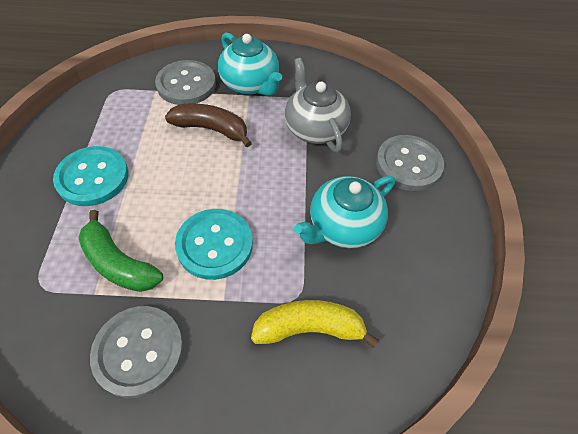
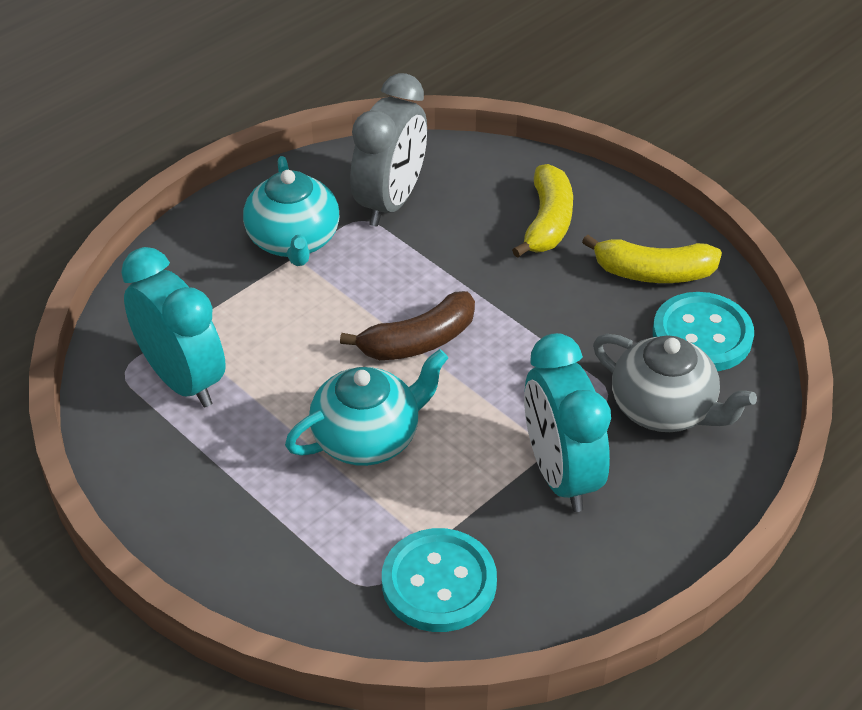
green banana: 1 -> 0
grey button: 3 -> 0
grey clock: 0 -> 1
turquoise clock: 0 -> 2
yellow banana: 1 -> 2

